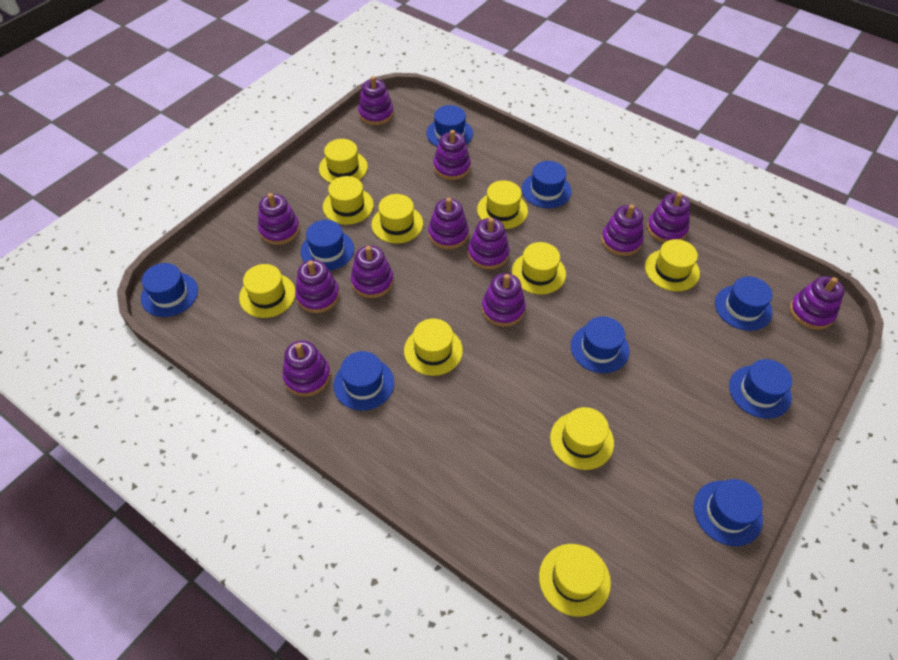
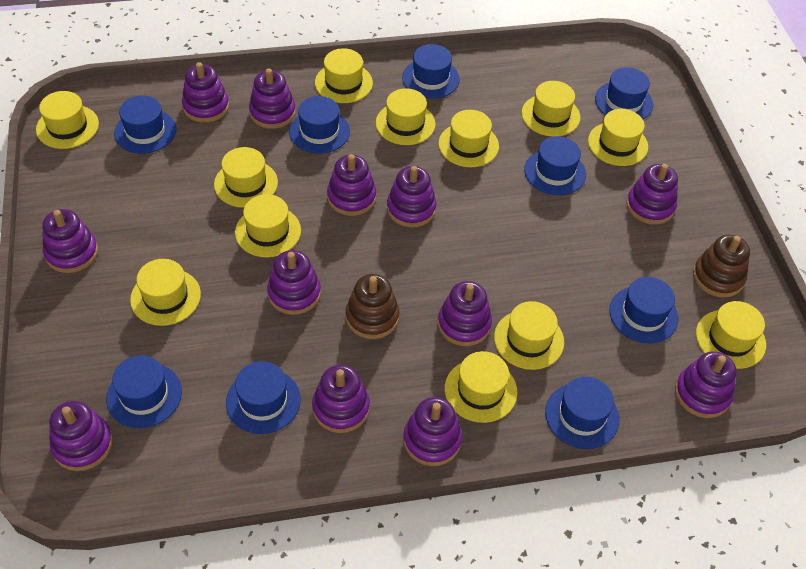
brown stacking toy: 0 -> 2
yellow hat: 10 -> 12

